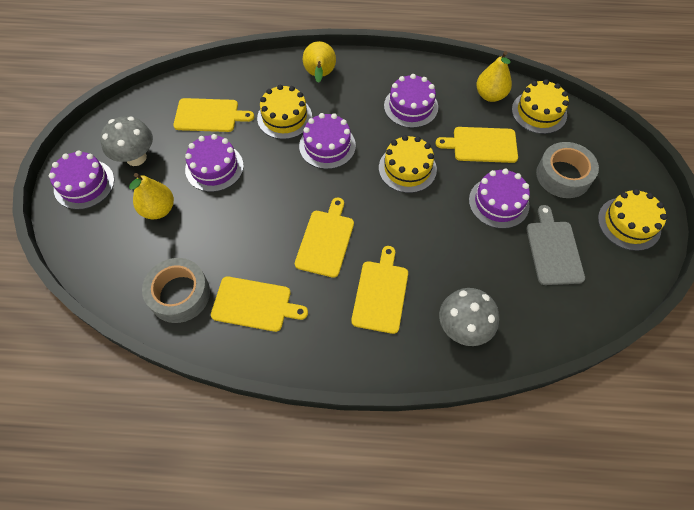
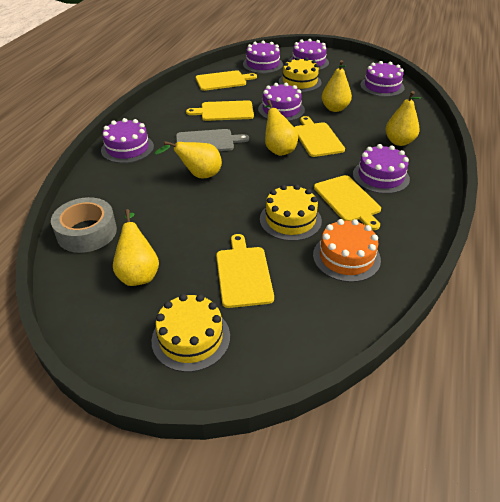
grey mushroom: 2 -> 0
grey tape: 2 -> 1
orange cake: 0 -> 1
purple cake: 5 -> 6
yellow cake: 4 -> 3
yellow pear: 3 -> 5

